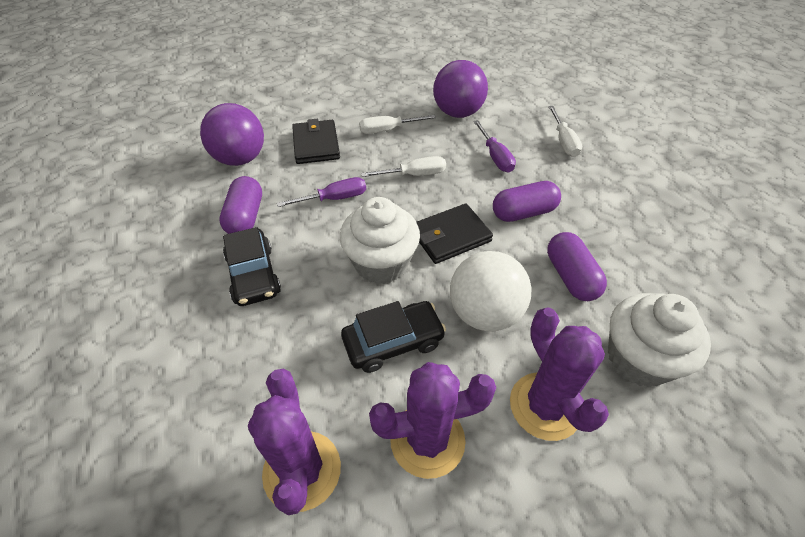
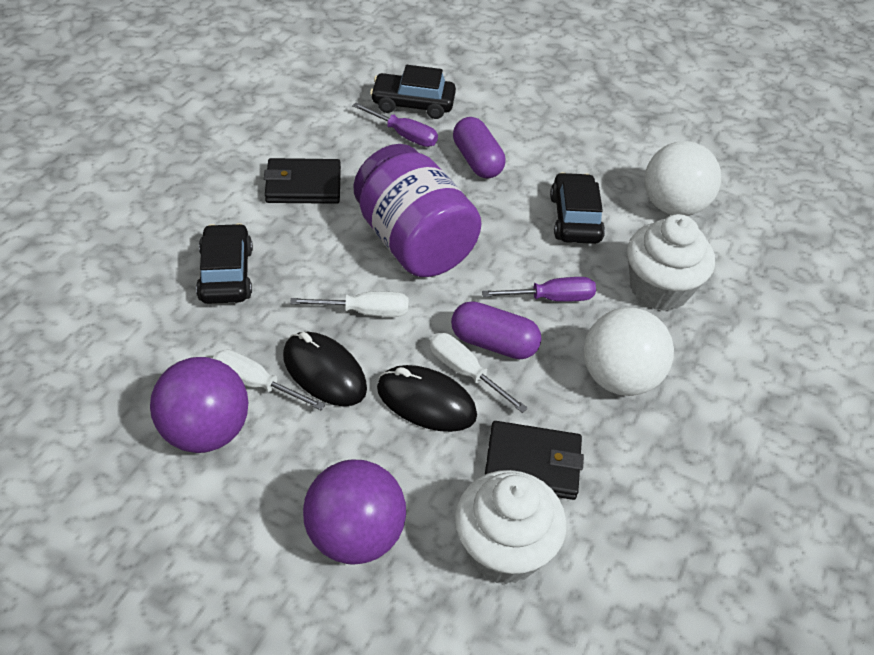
black car: 2 -> 3
black mouse: 0 -> 2
purple cactus: 3 -> 0
purple capsule: 3 -> 2
purple jar: 0 -> 1
white ball: 1 -> 2

